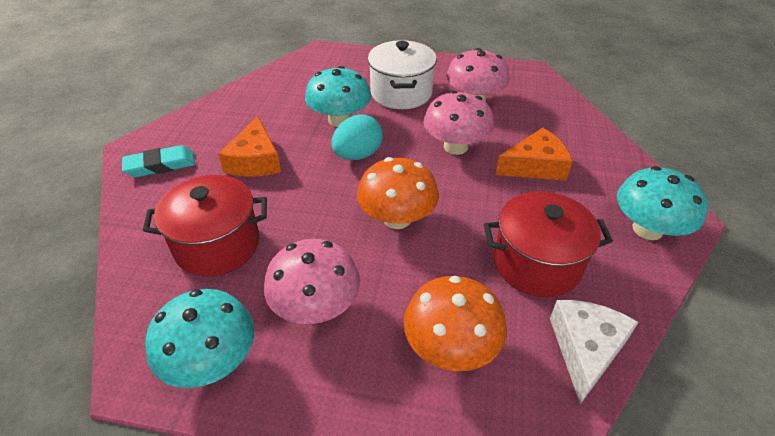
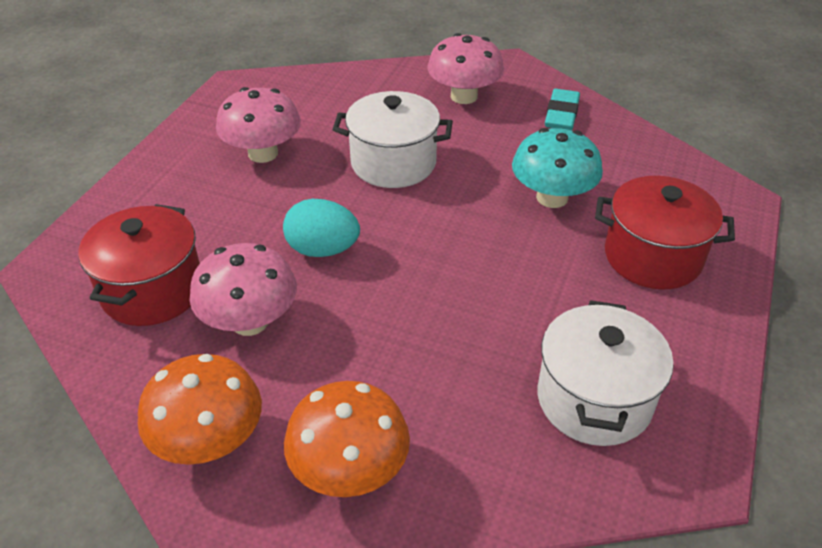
orange cheese: 2 -> 0
turquoise mushroom: 3 -> 1
white cheese: 1 -> 0
white pot: 1 -> 2

